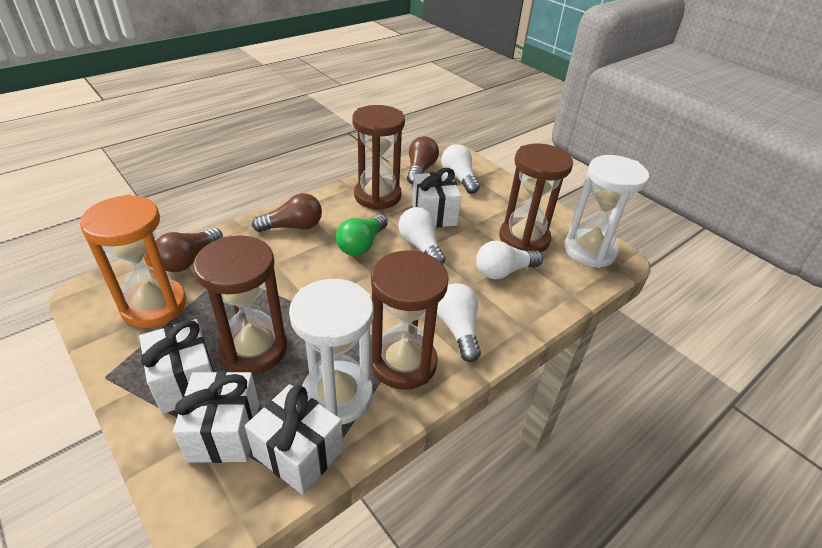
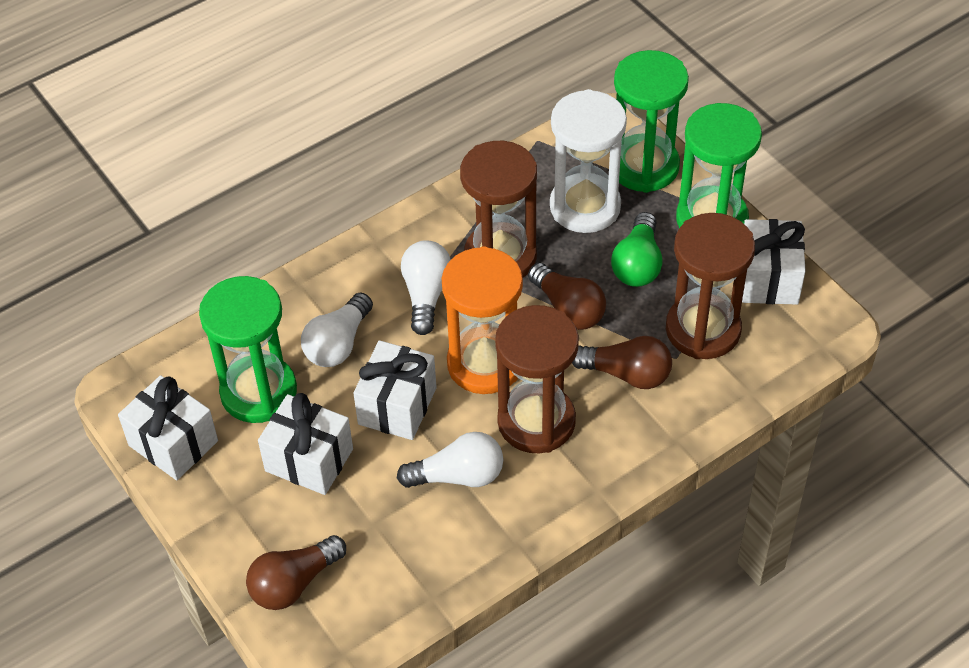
brown hourglass: 4 -> 3
green hourglass: 0 -> 3
white hourglass: 2 -> 1
white light bulb: 4 -> 3

